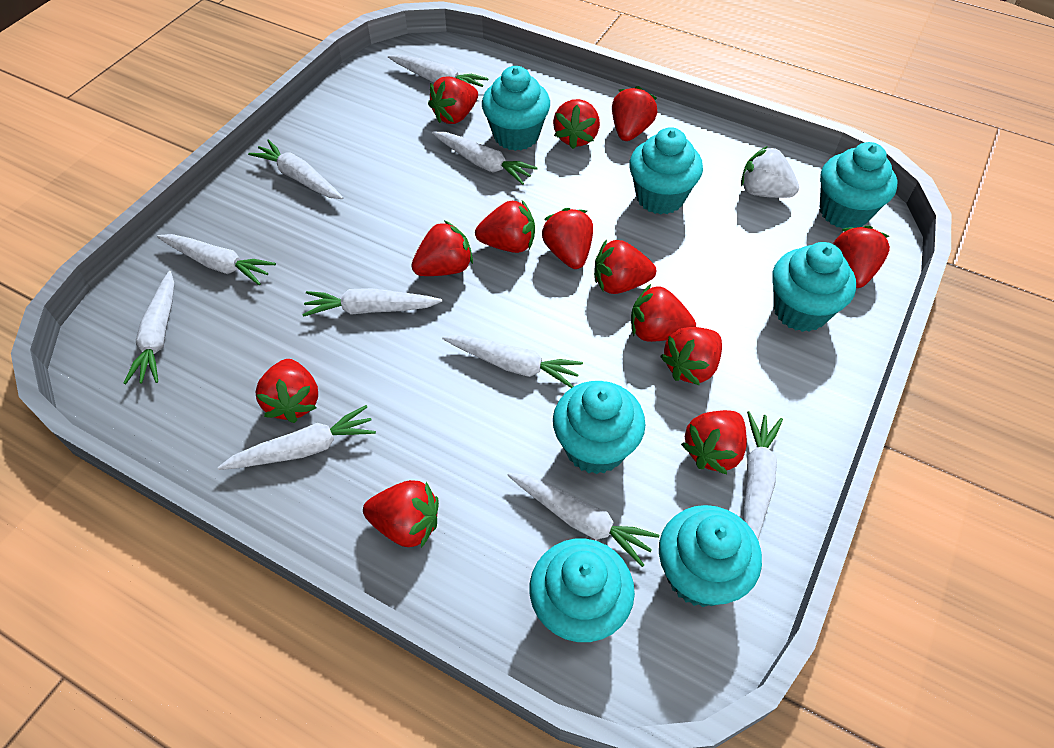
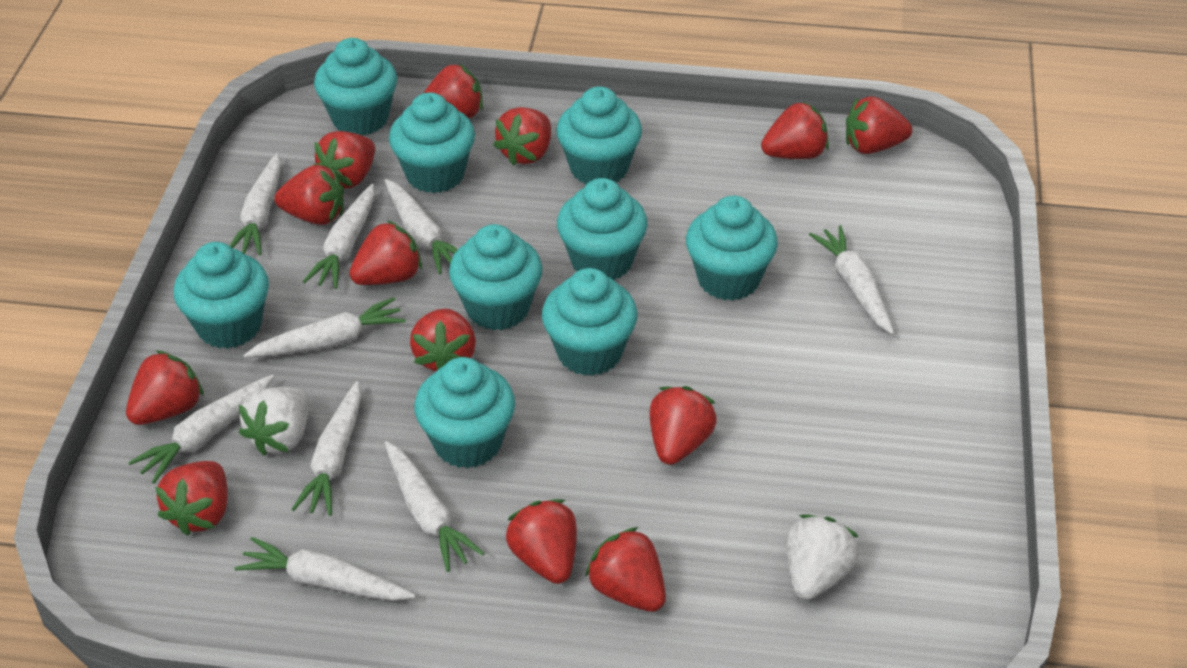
turquoise cupcake: 7 -> 9
white carrot: 10 -> 9
white strawberry: 1 -> 2

